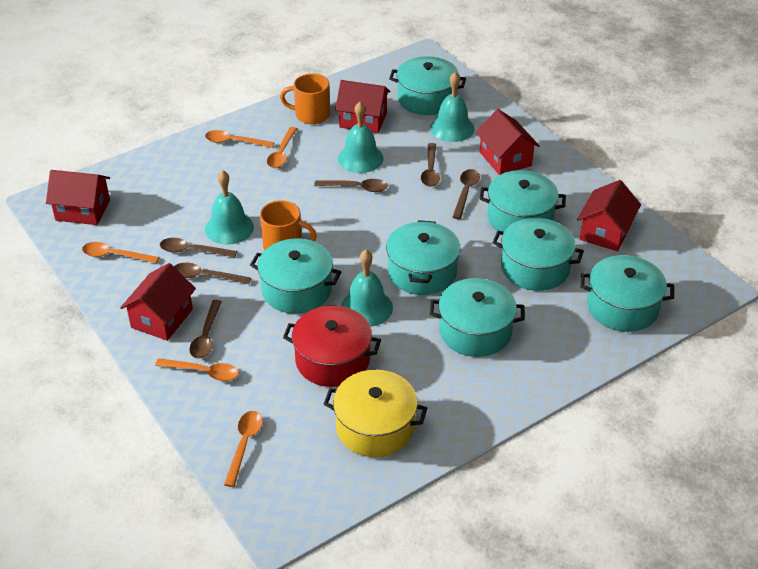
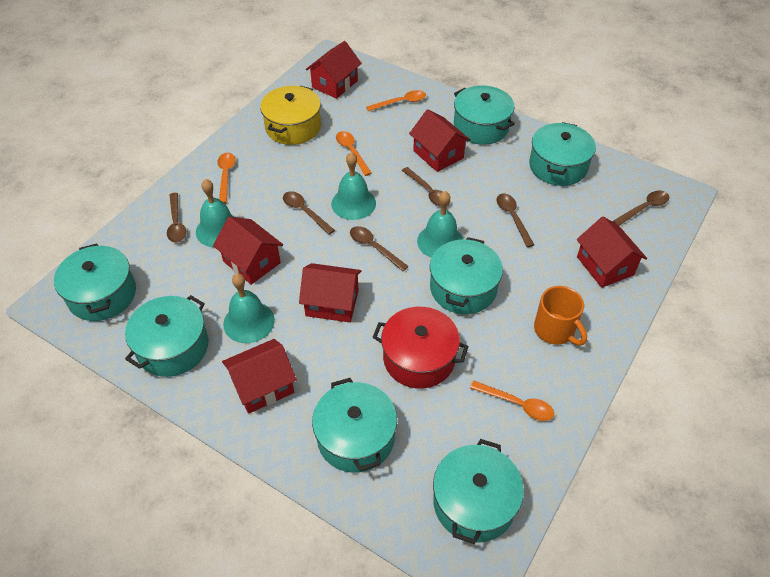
orange mug: 2 -> 1
orange spoon: 5 -> 4
red house: 5 -> 6

